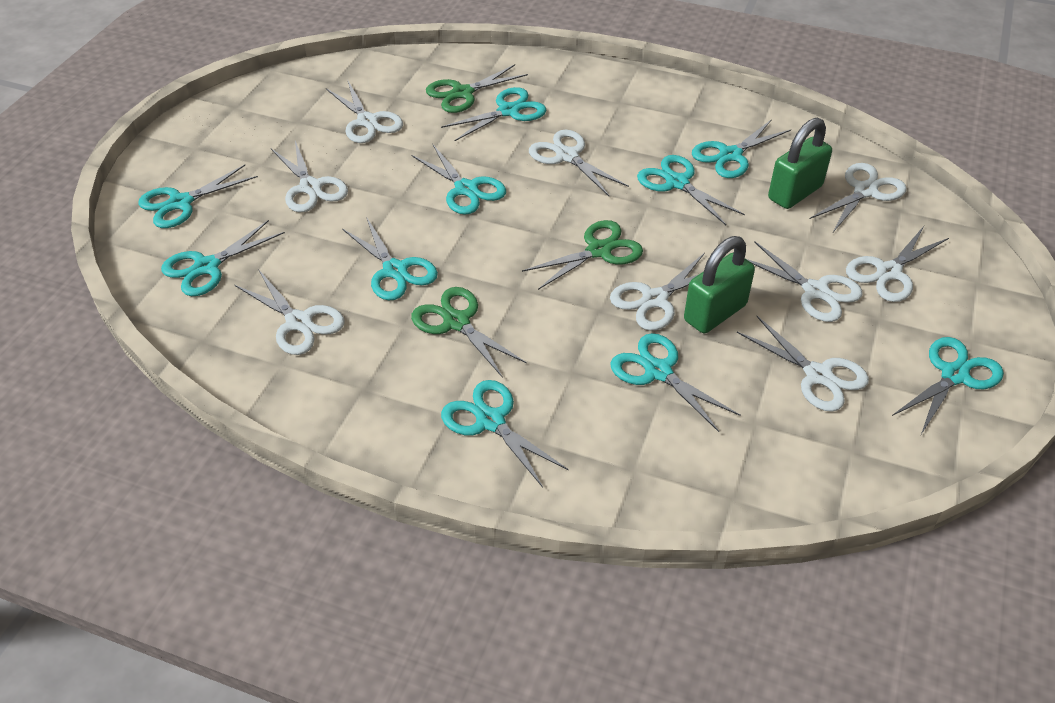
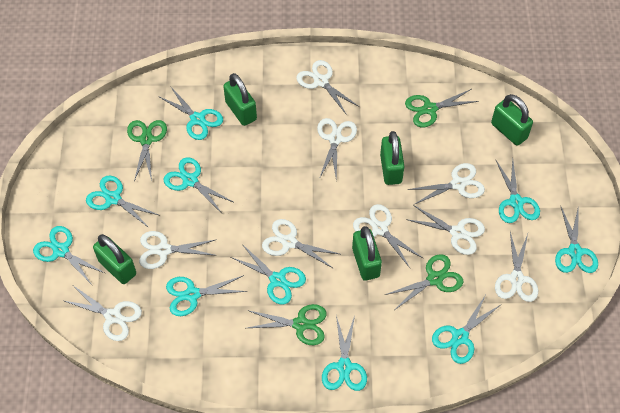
green padlock: 2 -> 5
green scissors: 3 -> 4

